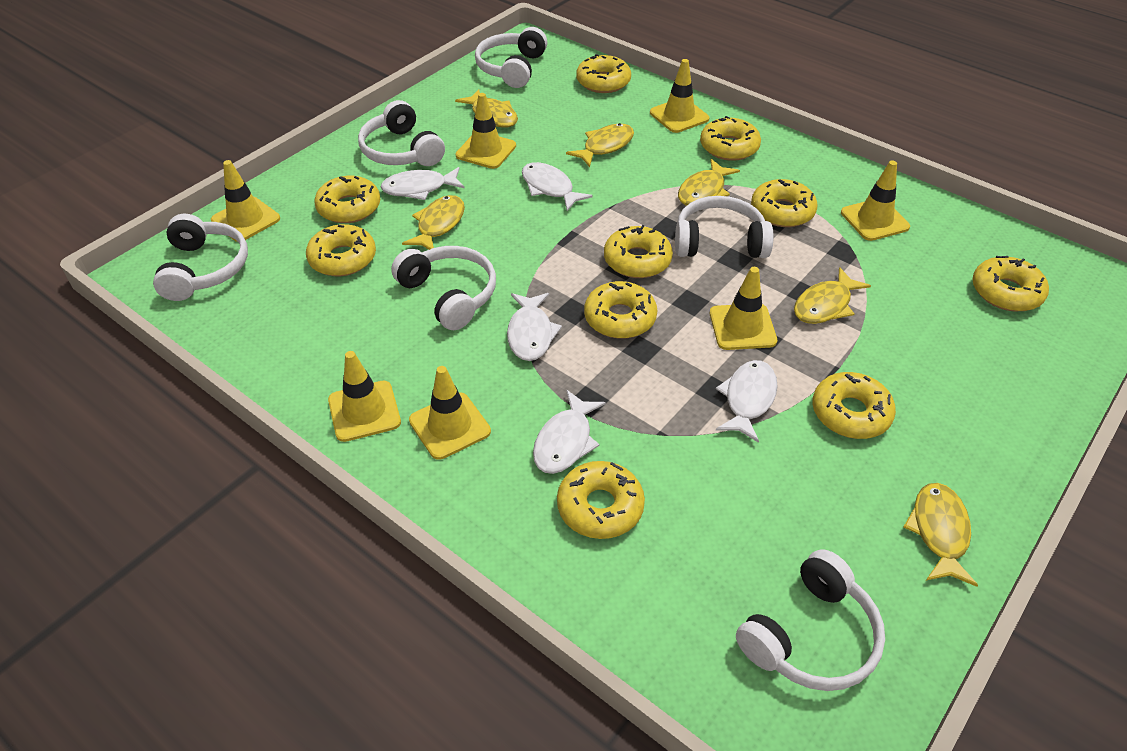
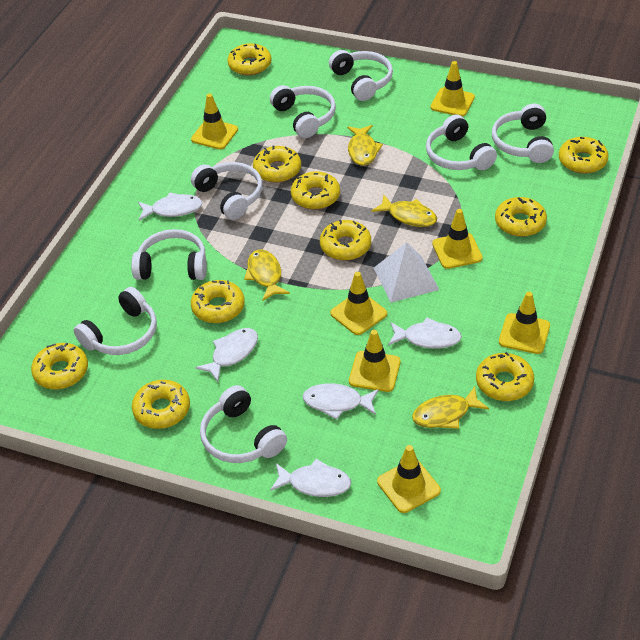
white headphones: 6 -> 8
white pyramid: 0 -> 1
yellow fish: 6 -> 4

